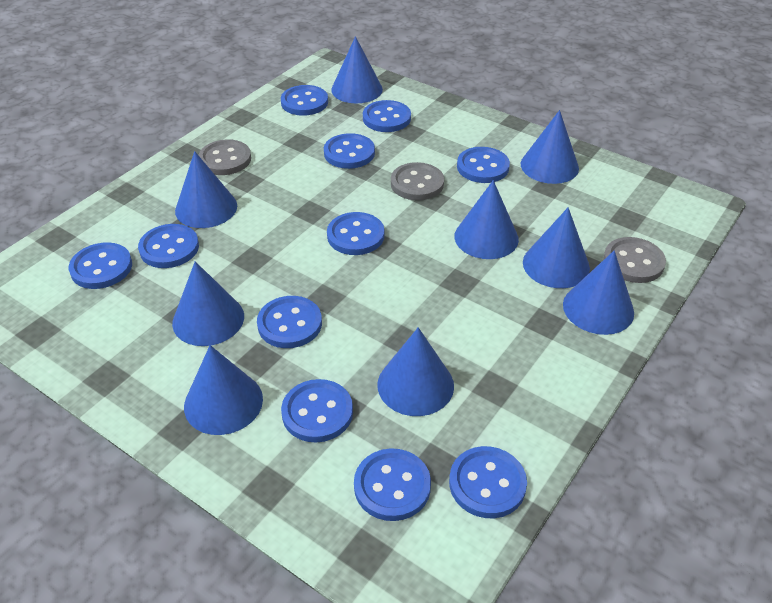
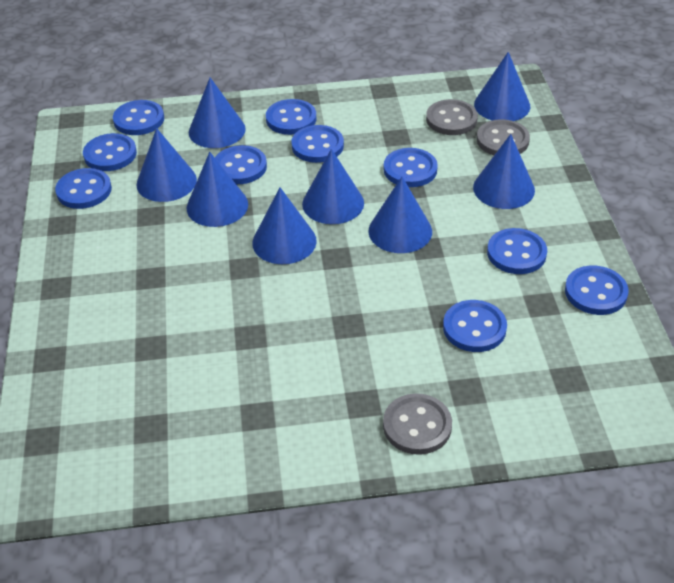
blue button: 11 -> 10
blue cone: 9 -> 8

